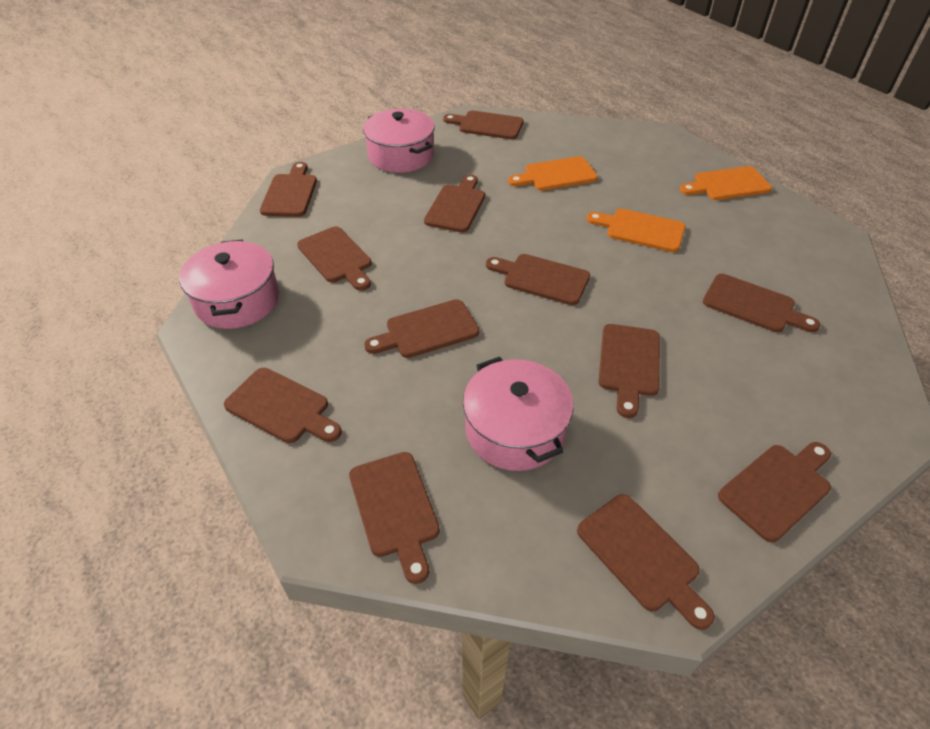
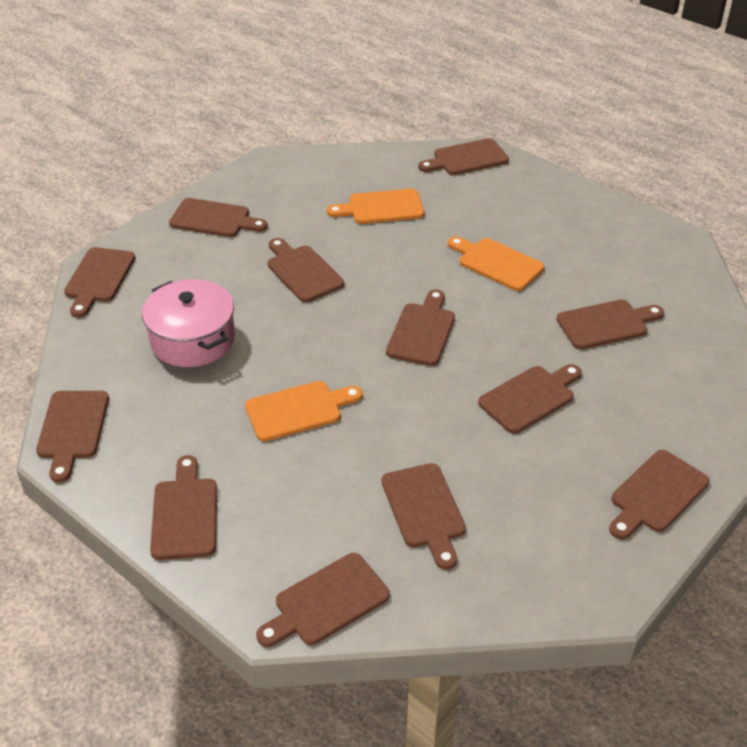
pink pot: 3 -> 1

